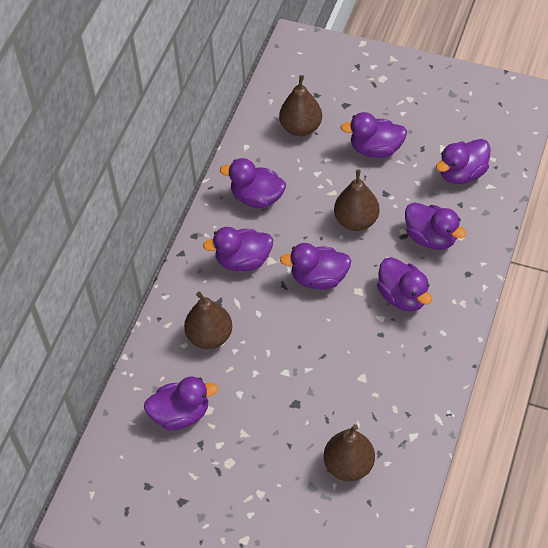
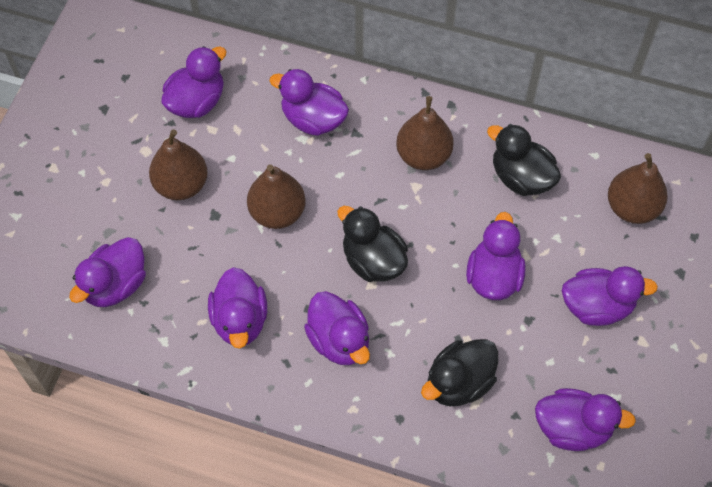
black duck: 0 -> 3

